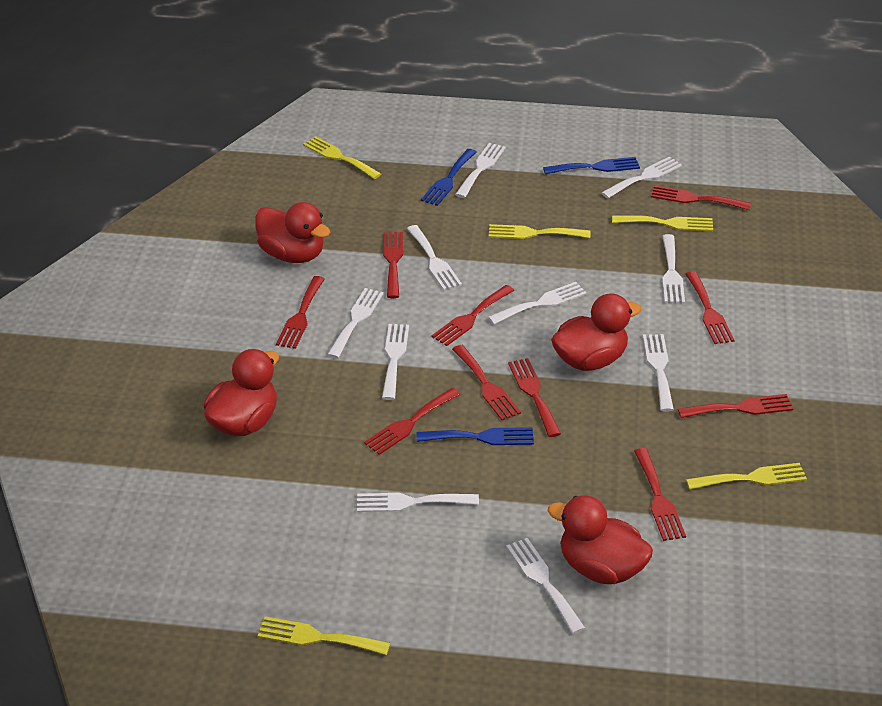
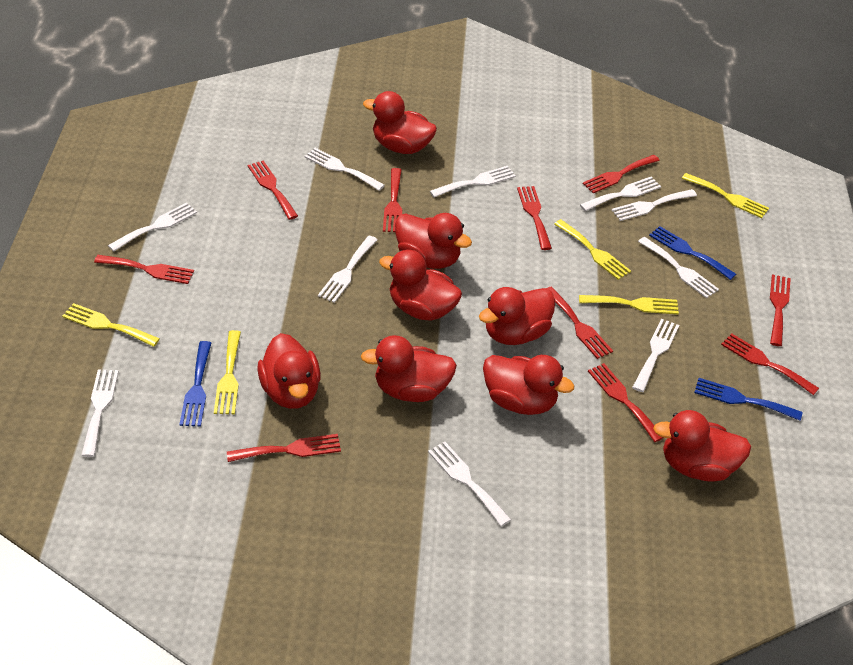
red duck: 4 -> 8

